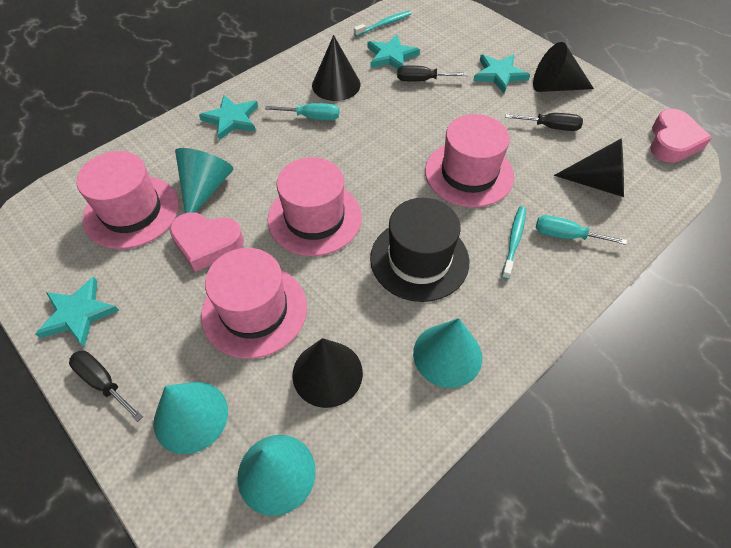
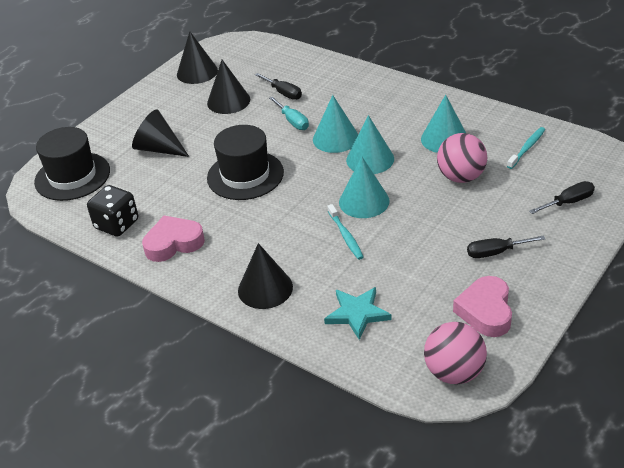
black dice: 0 -> 1
black hat: 1 -> 2
pink ball: 0 -> 2
pink hat: 4 -> 0
turquoise screwdriver: 2 -> 1
turquoise star: 4 -> 1

